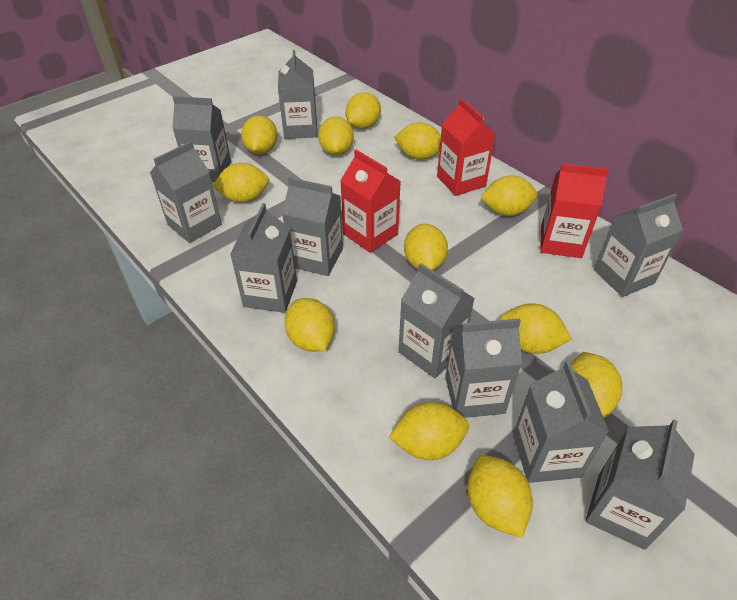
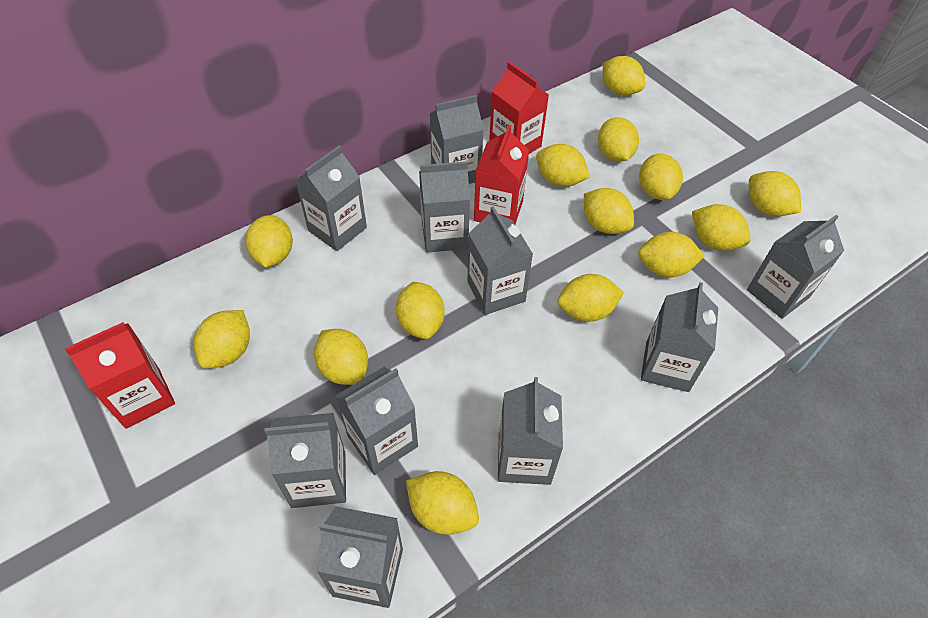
yellow lemon: 12 -> 14

